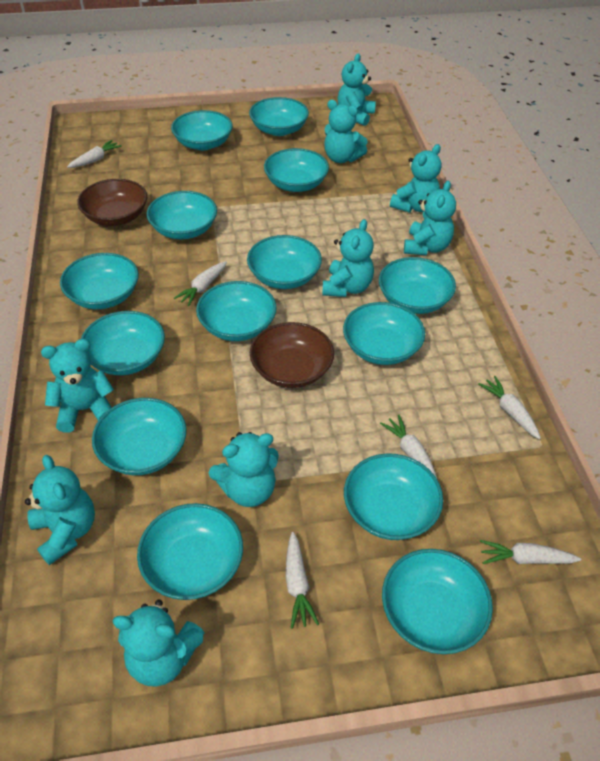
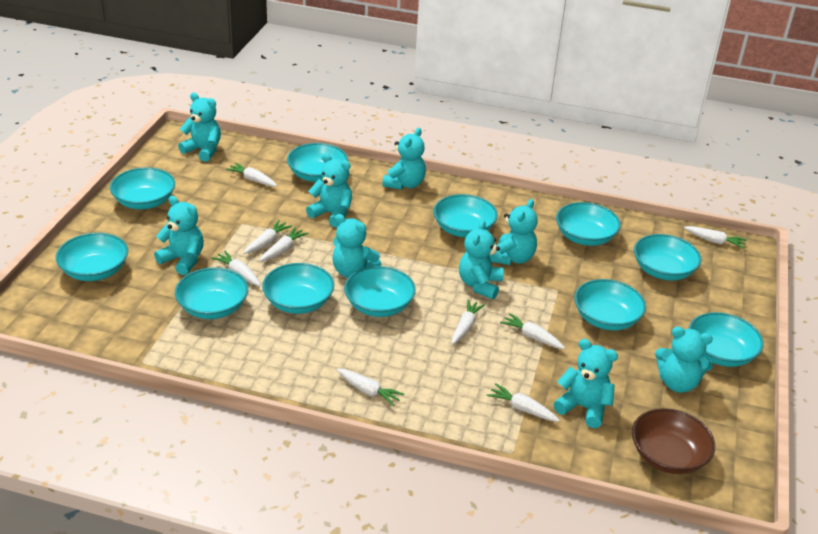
brown bowl: 2 -> 1
turquoise bowl: 14 -> 11
white carrot: 6 -> 9

